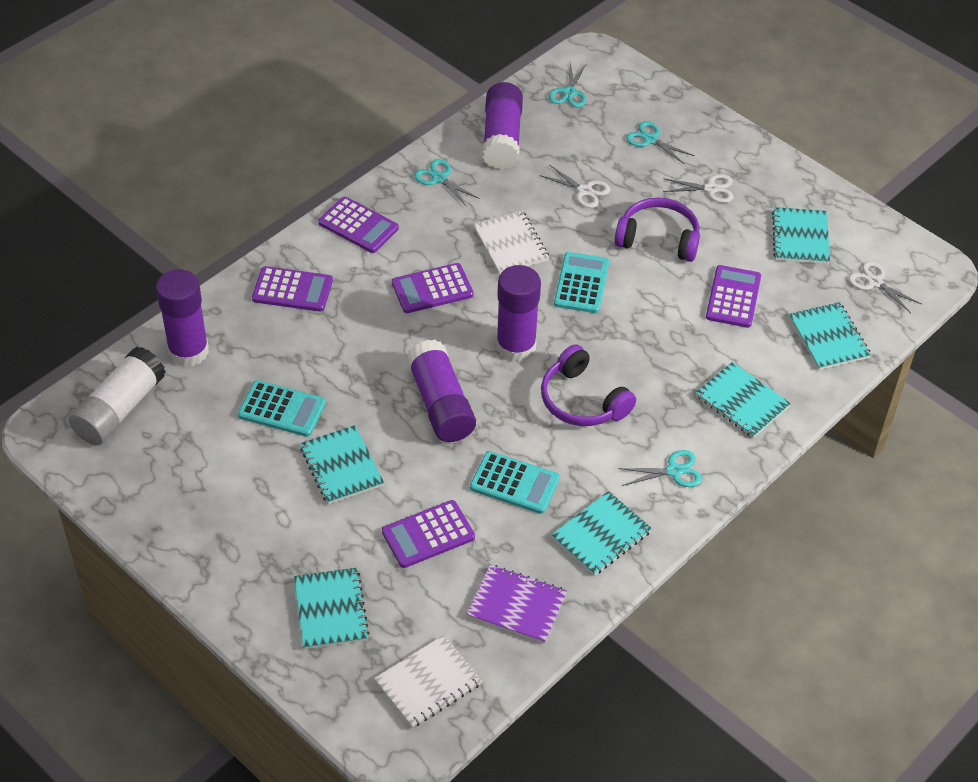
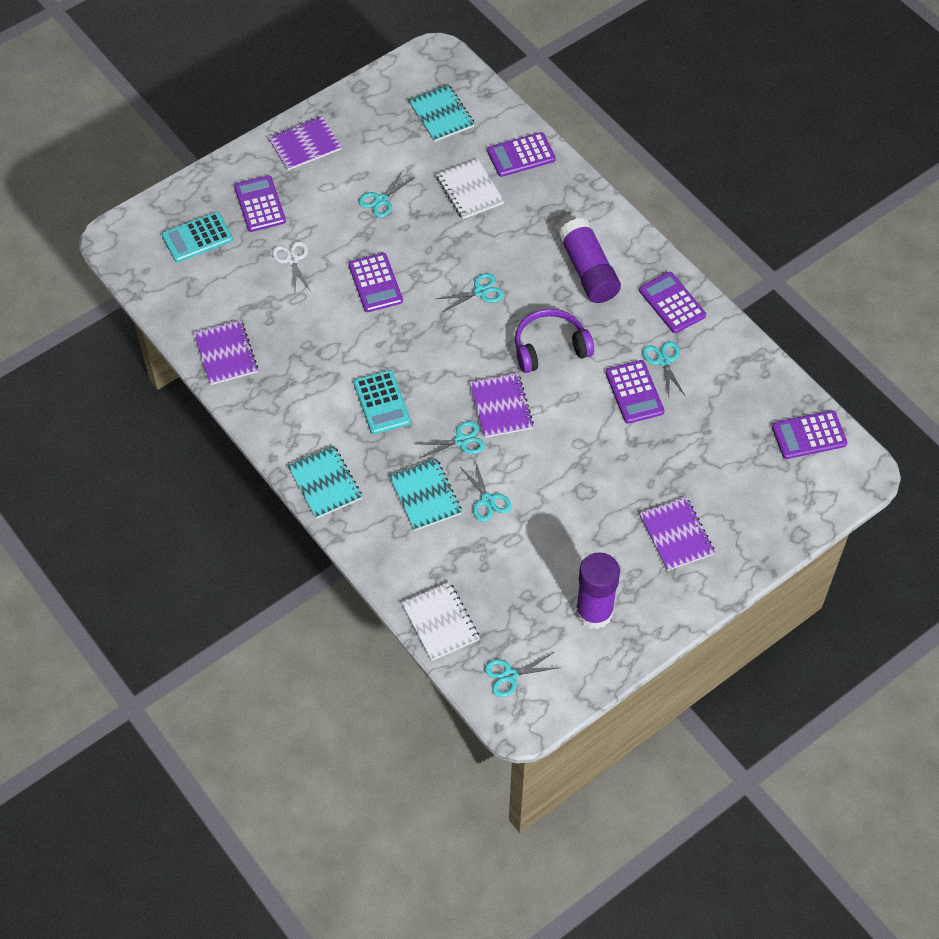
purple calculator: 5 -> 6
purple glue stick: 4 -> 2
purple headphones: 2 -> 1
purple notebook: 1 -> 4
turquoise calculator: 3 -> 2
turquoise notebook: 6 -> 3
turquoise scissors: 4 -> 6
white glue stick: 1 -> 0
white scissors: 3 -> 1

